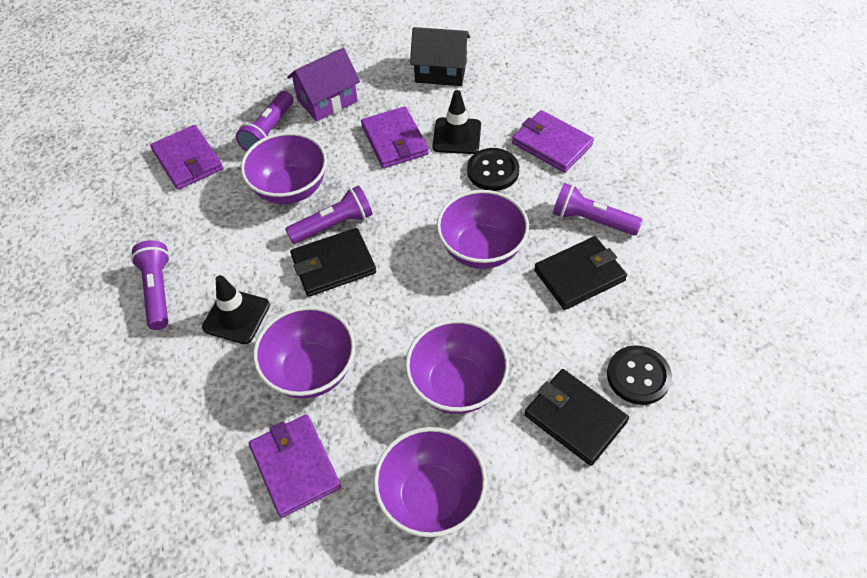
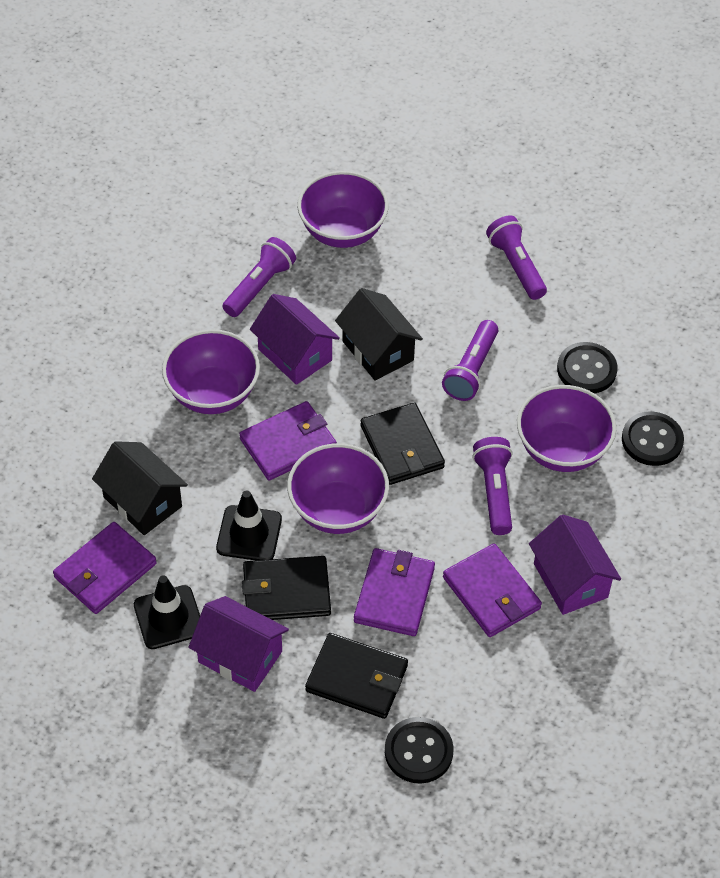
black button: 2 -> 3
black house: 1 -> 2
purple bowl: 5 -> 4
purple house: 1 -> 3

